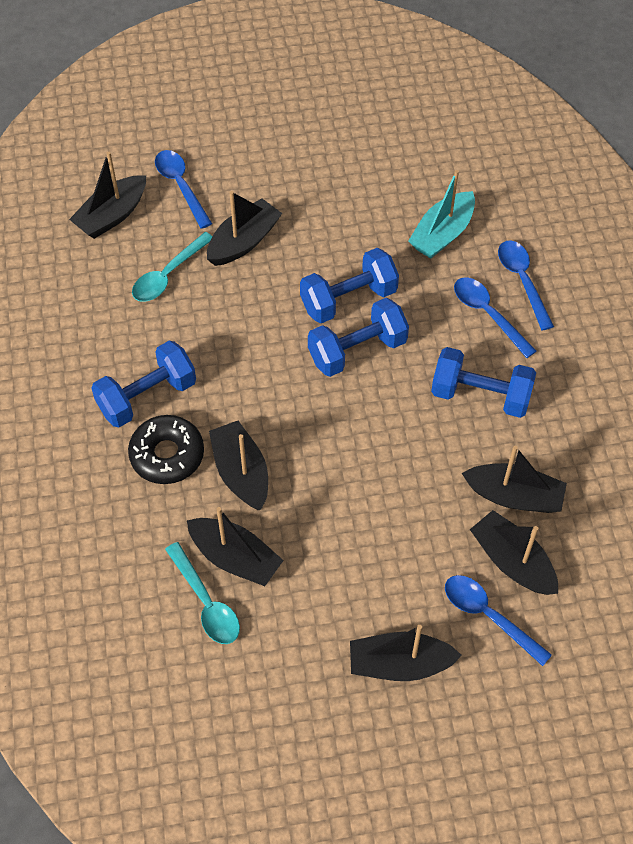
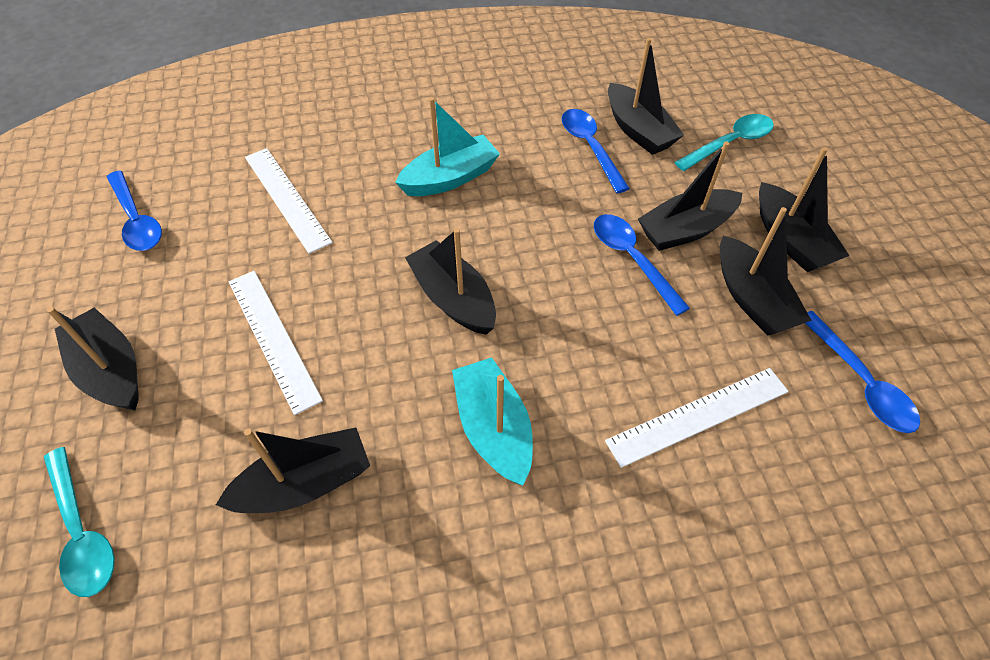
black donut: 1 -> 0
blue dumbbell: 4 -> 0
turquoise boat: 1 -> 2
white ruler: 0 -> 3

